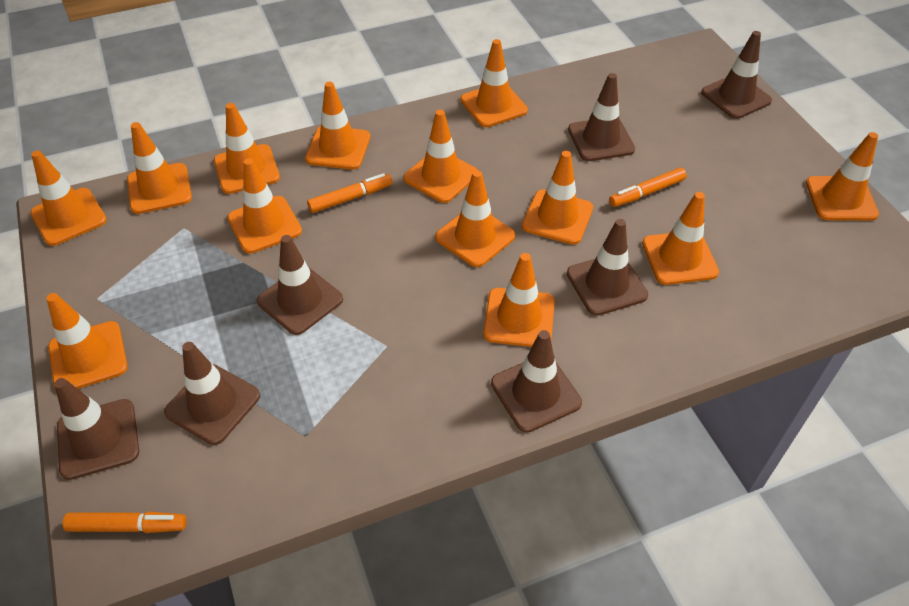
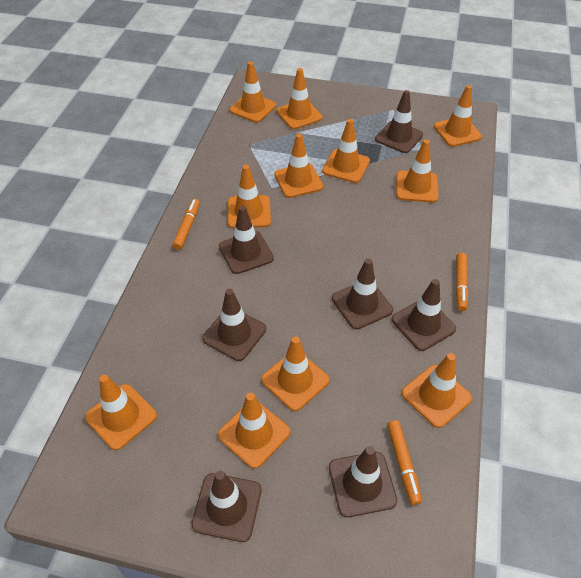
orange traffic cone: 13 -> 11

